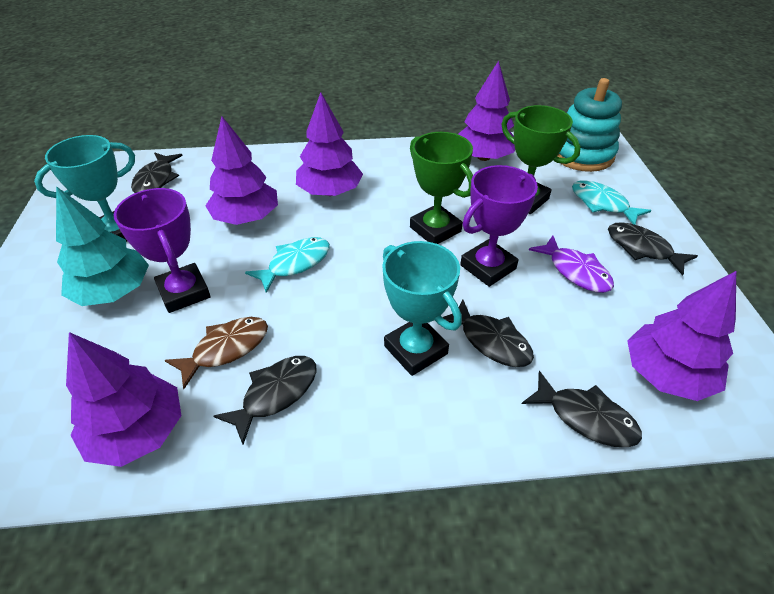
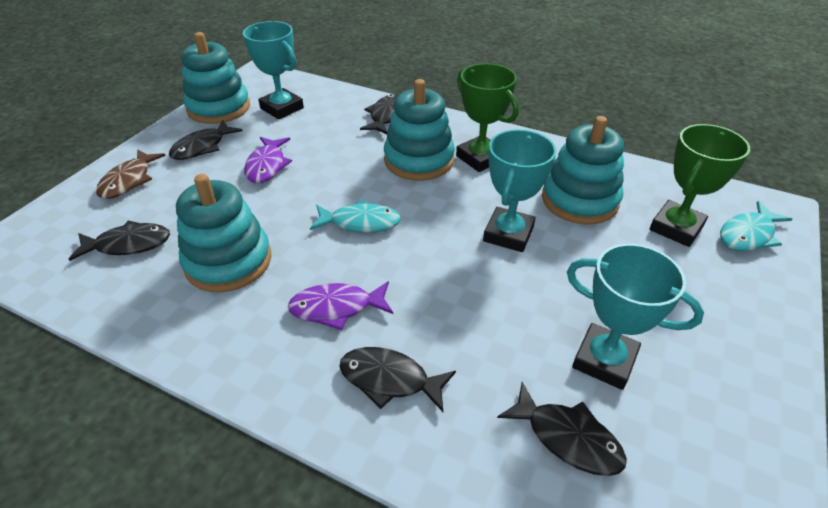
purple fish: 1 -> 2
purple tree: 5 -> 0
purple trophy: 2 -> 0
turquoise stacking toy: 1 -> 4
turquoise tree: 1 -> 0
turquoise trophy: 2 -> 3

